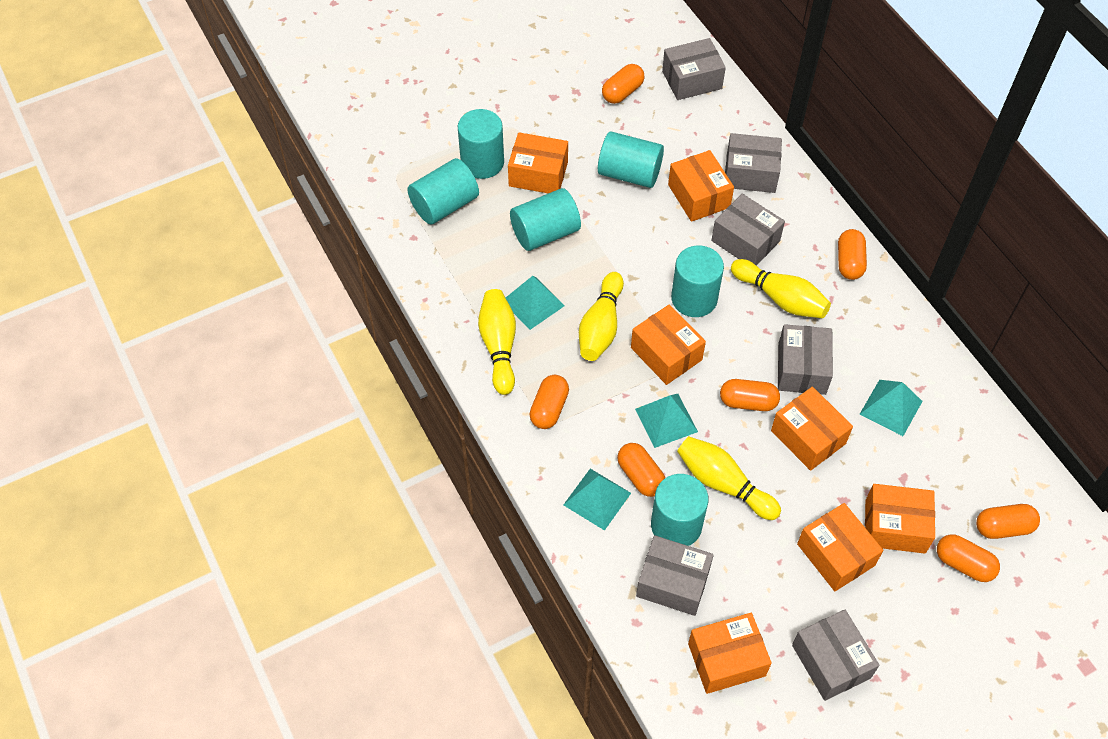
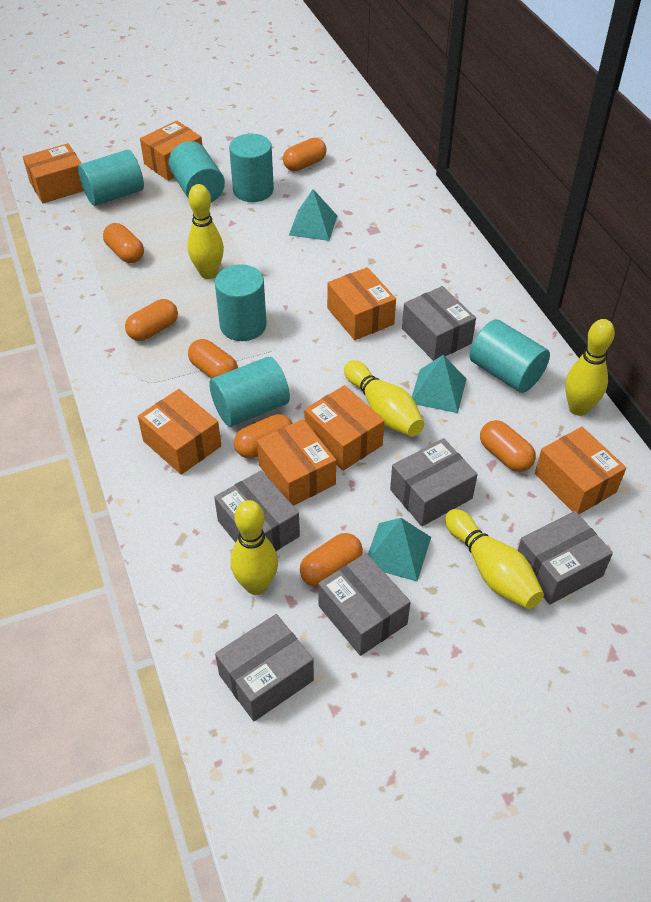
turquoise pyramid: 4 -> 3
yellow bowling pin: 4 -> 5

